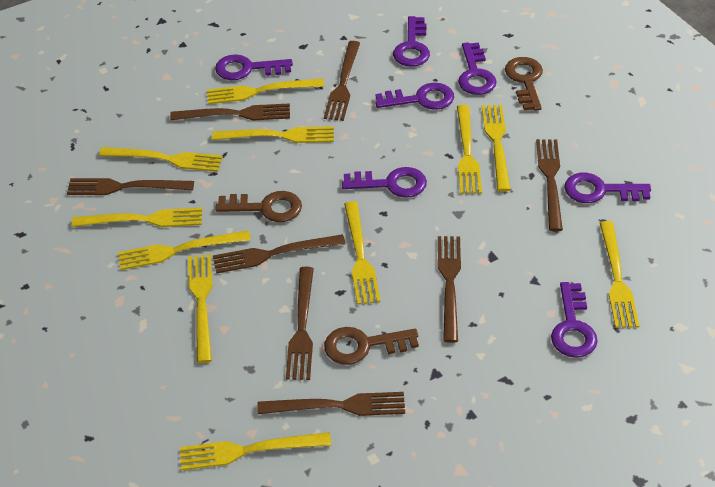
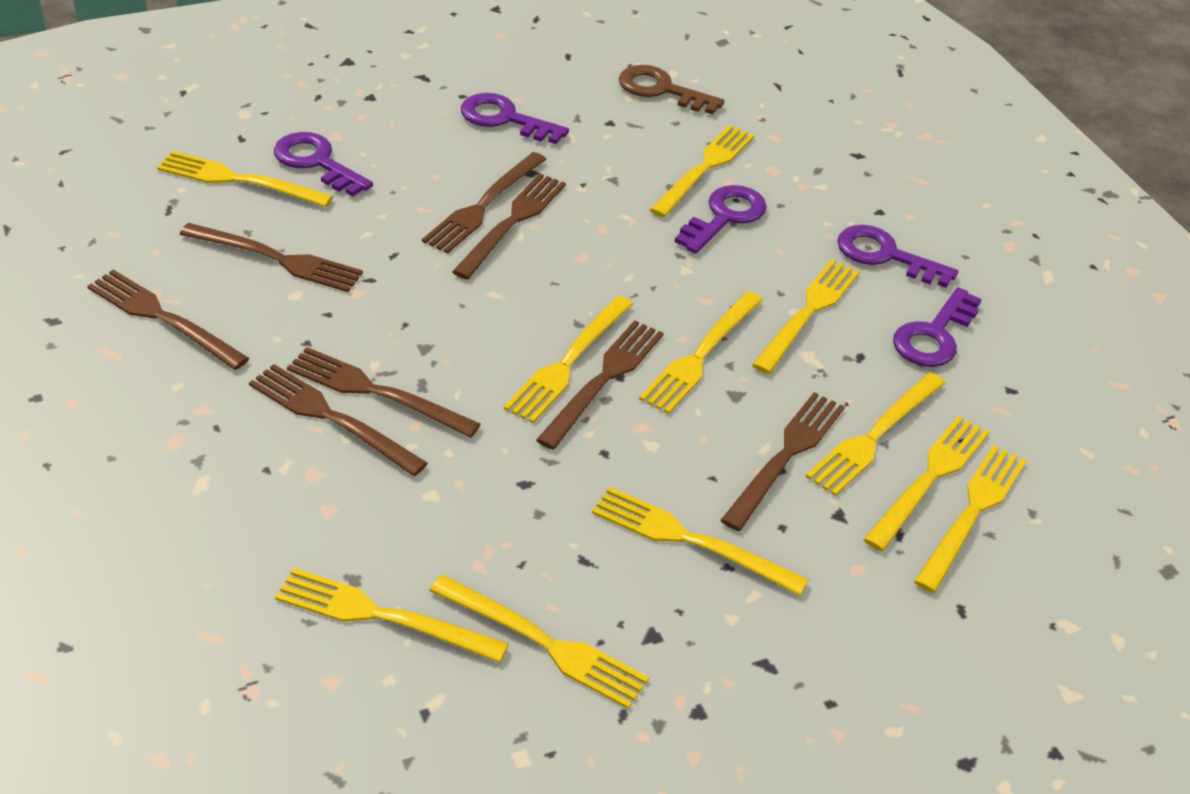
brown key: 3 -> 1
purple key: 7 -> 5

